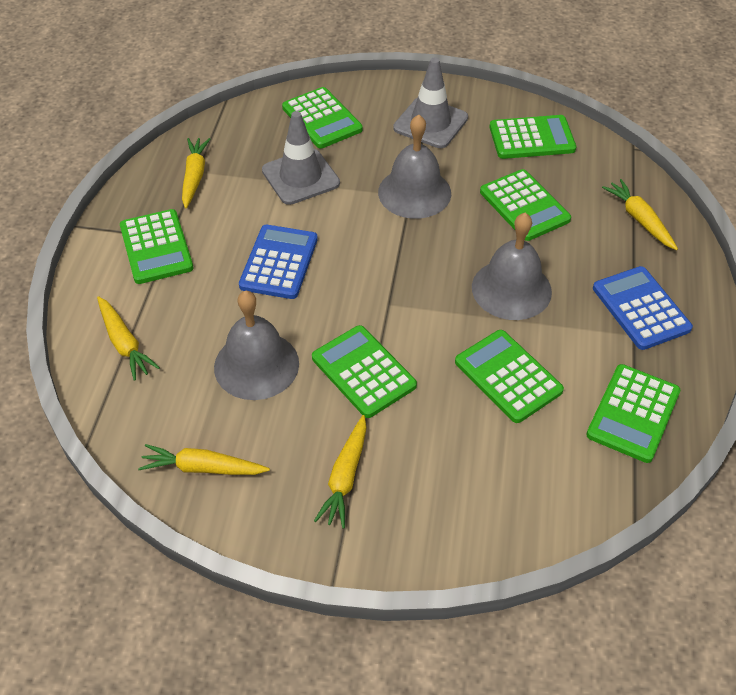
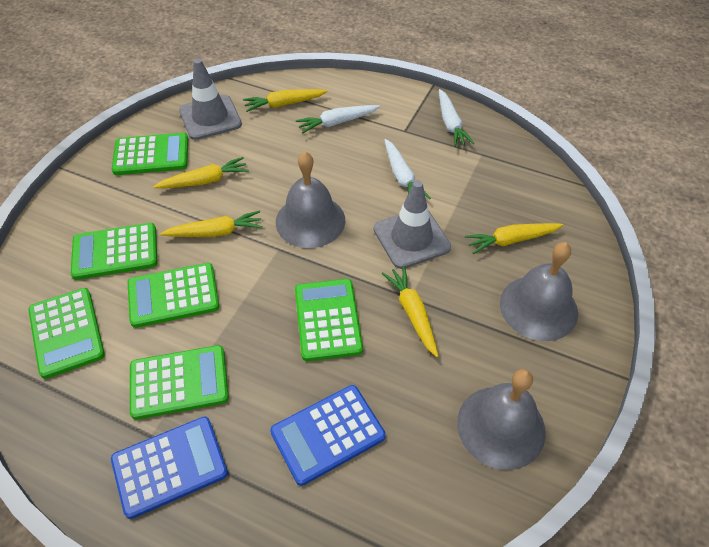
green calculator: 7 -> 6
white carrot: 0 -> 3

